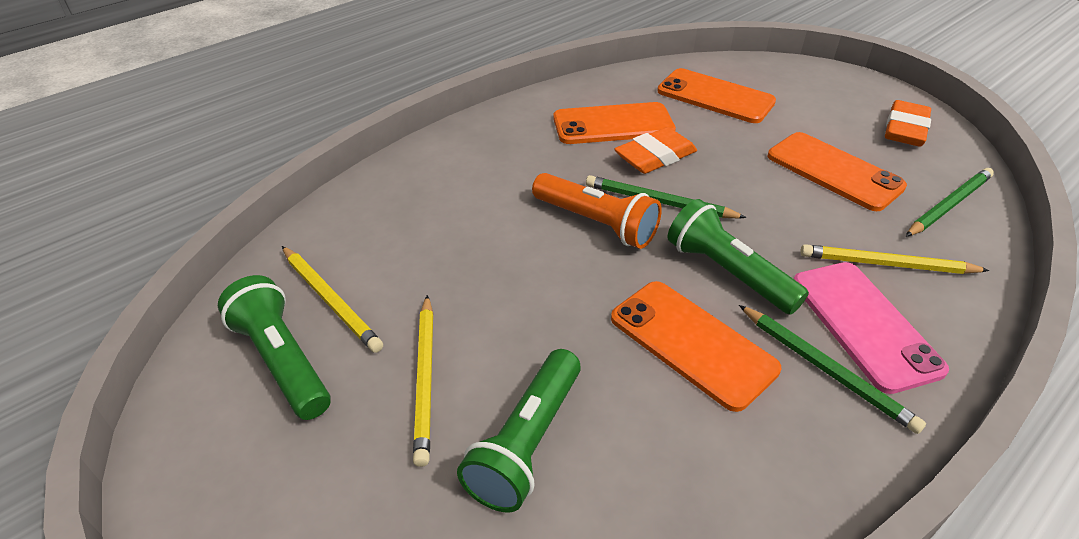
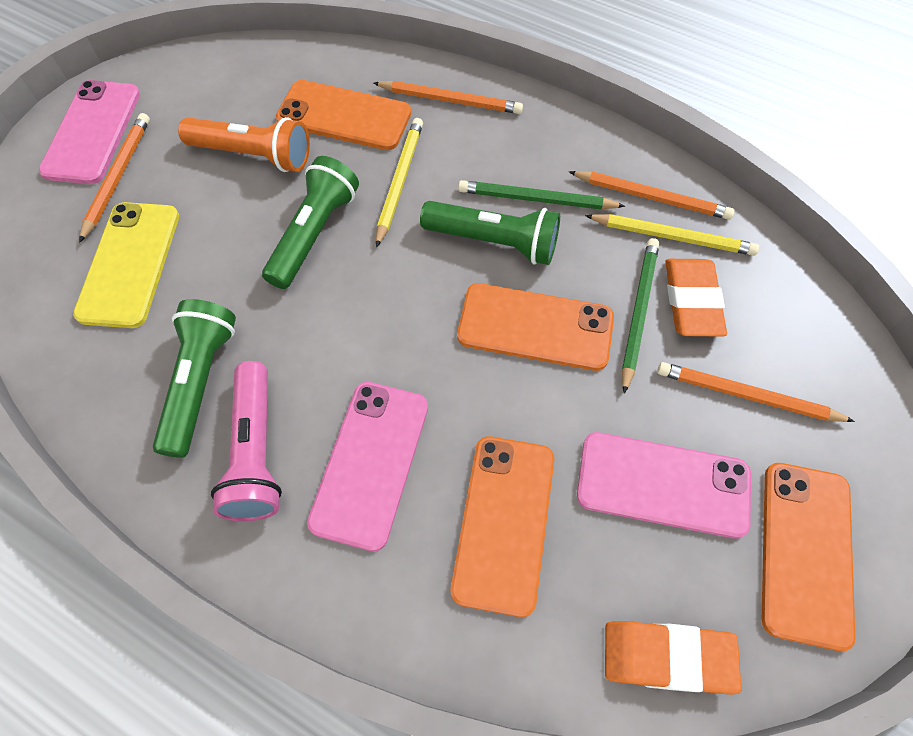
green pencil: 3 -> 2
orange pencil: 0 -> 4
pink flashlight: 0 -> 1
pink phone: 1 -> 3
yellow pencil: 3 -> 2
yellow phone: 0 -> 1

